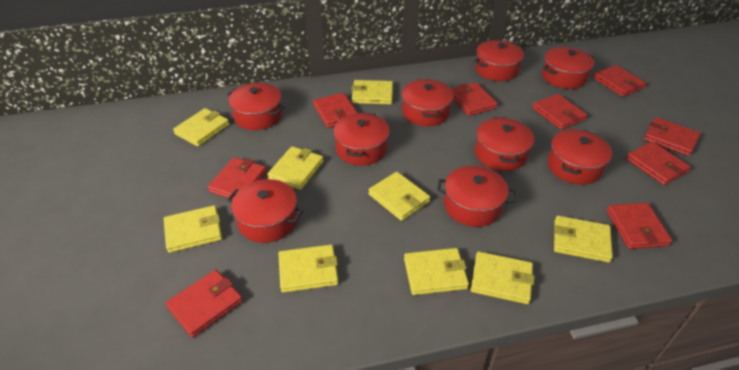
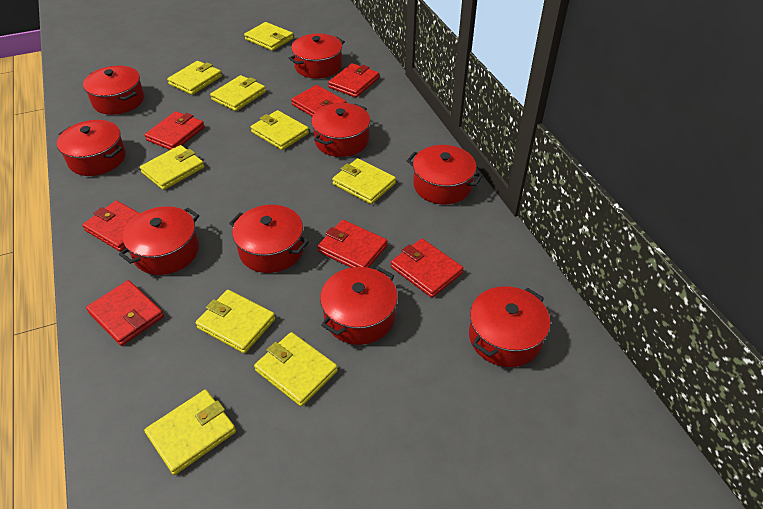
red wallet: 9 -> 7

